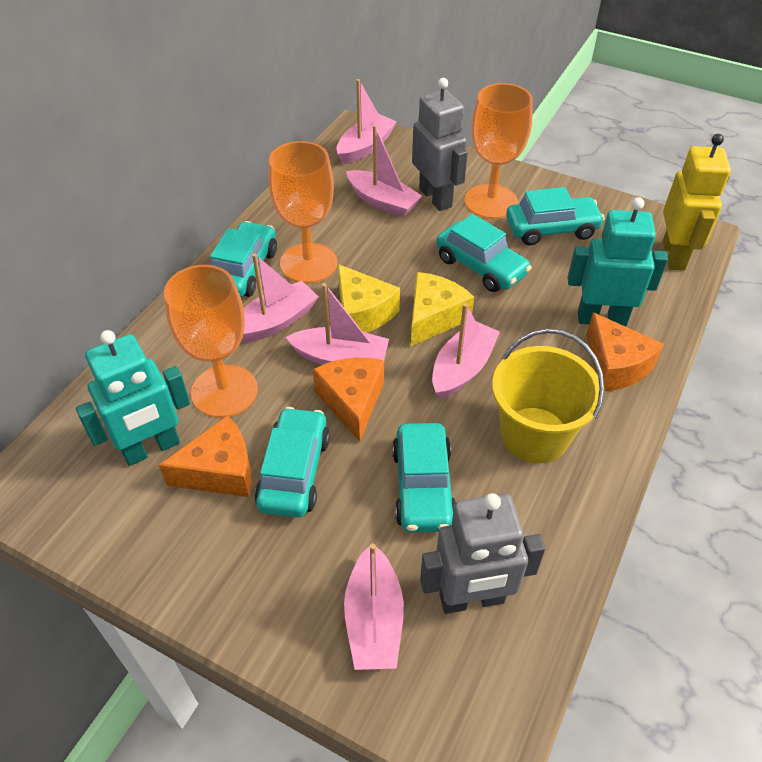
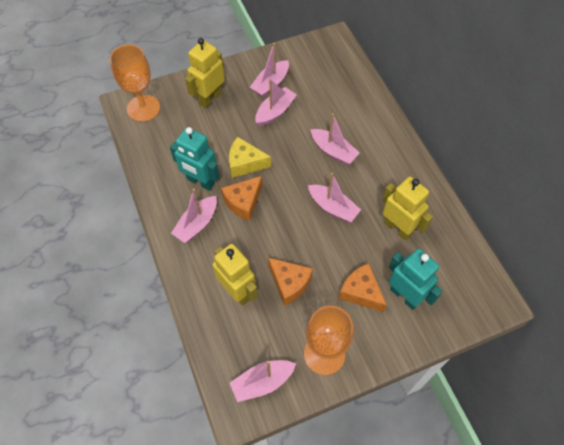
grey robot: 2 -> 0
orange goblet: 3 -> 2
turquoise car: 5 -> 0
yellow bucket: 1 -> 0
yellow cheese: 2 -> 1
yellow robot: 1 -> 3

